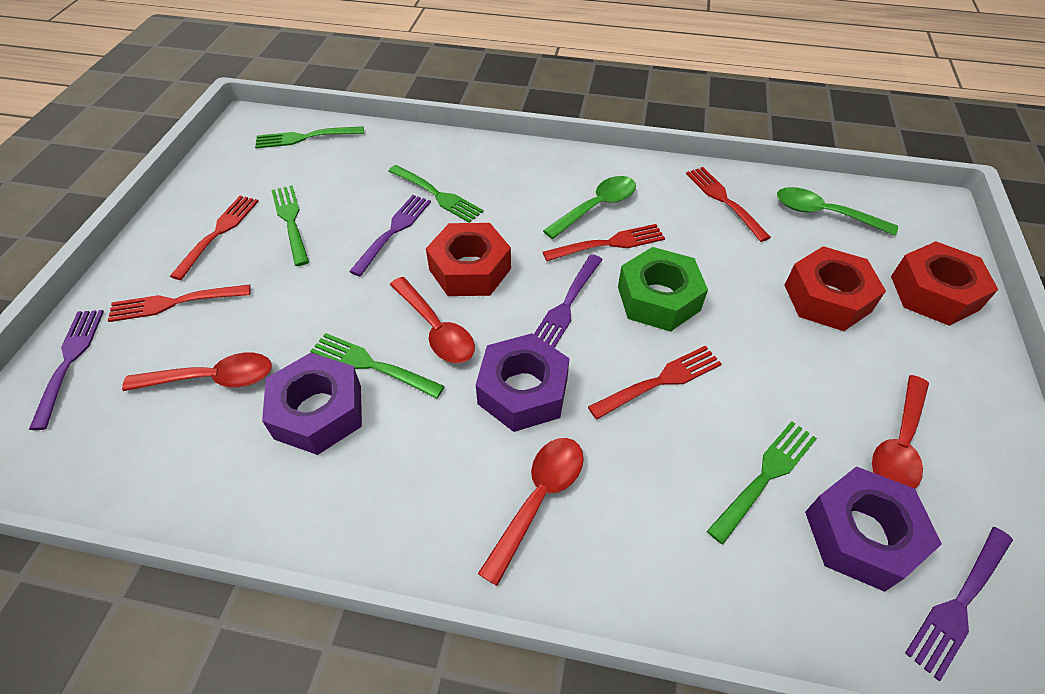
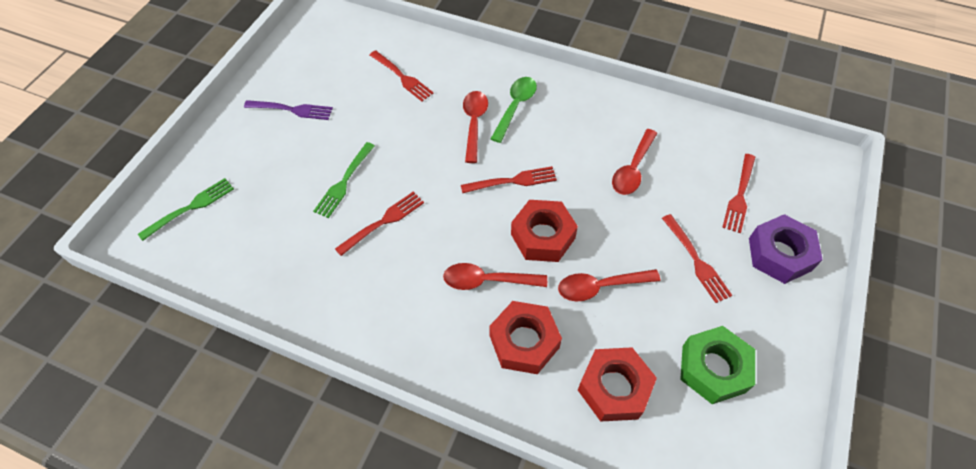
green fork: 5 -> 2
green spoon: 2 -> 1
purple fork: 4 -> 1
purple nut: 3 -> 1

